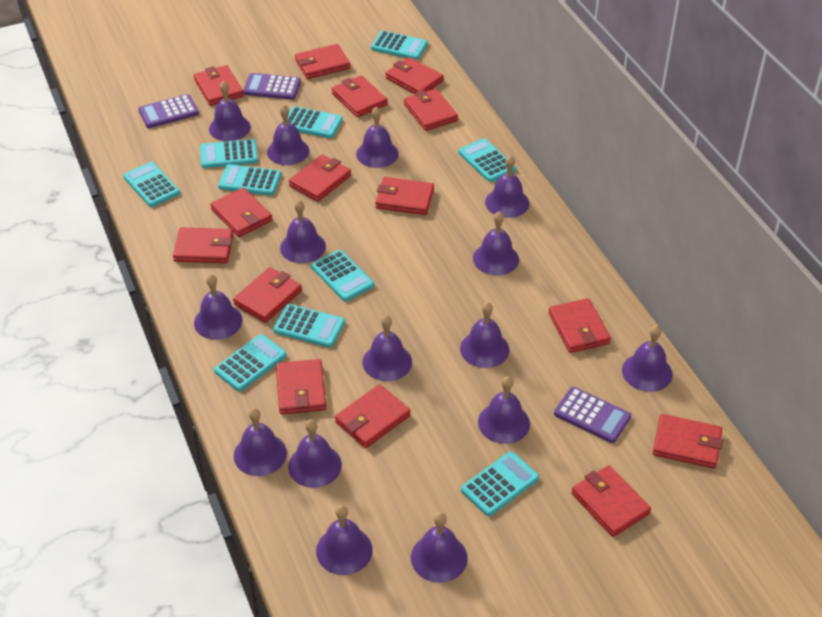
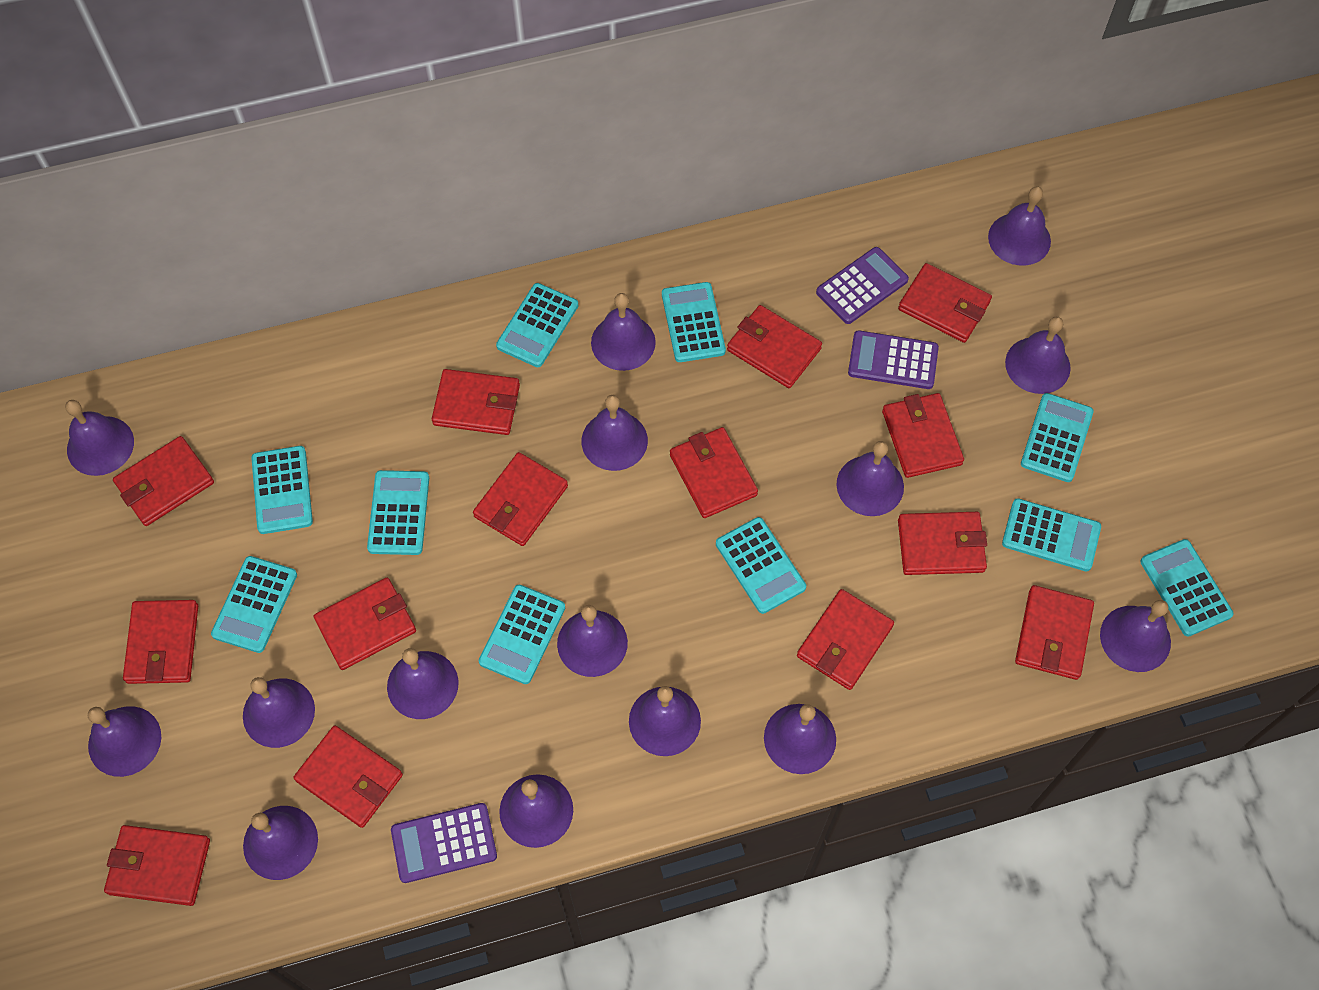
red wallet: 15 -> 14

